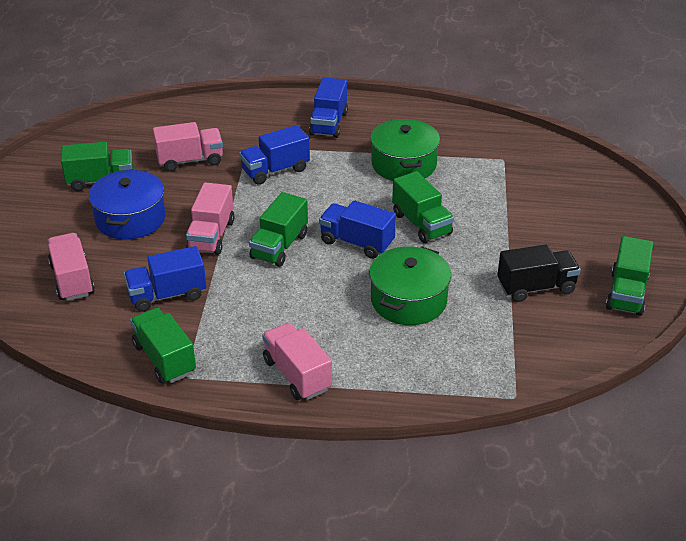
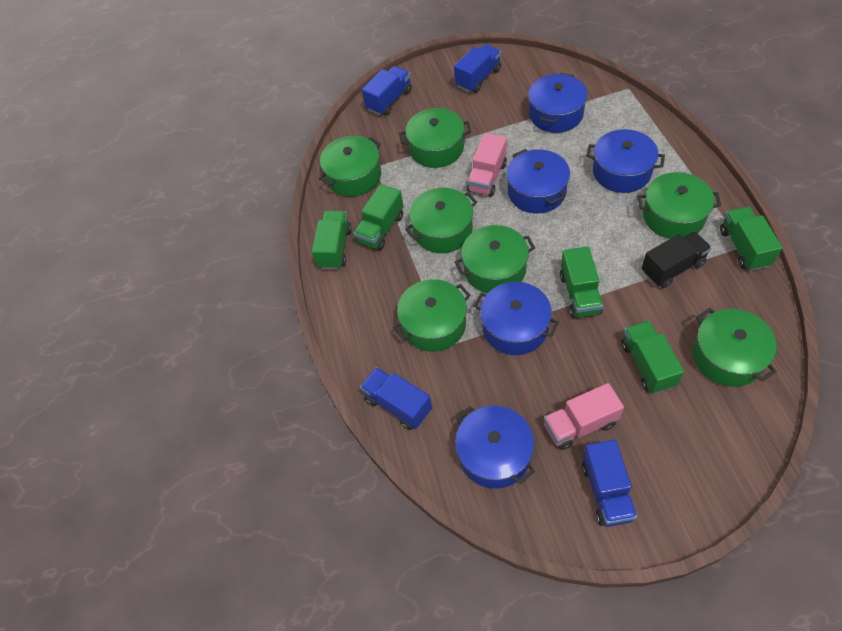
blue pot: 1 -> 5
green pot: 2 -> 7
pink truck: 4 -> 2

